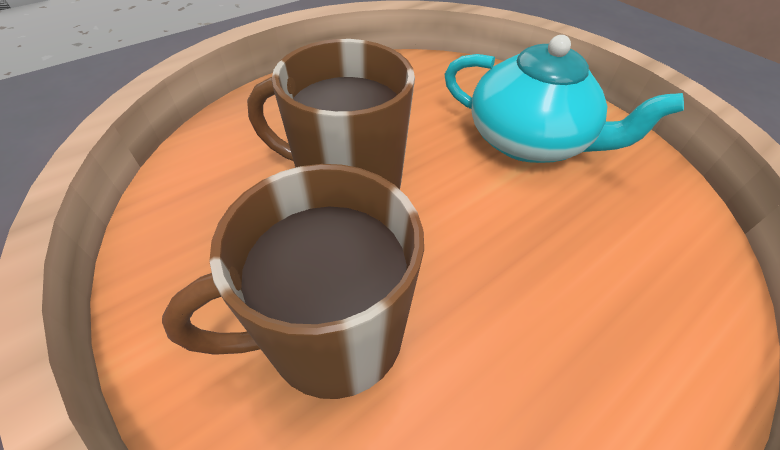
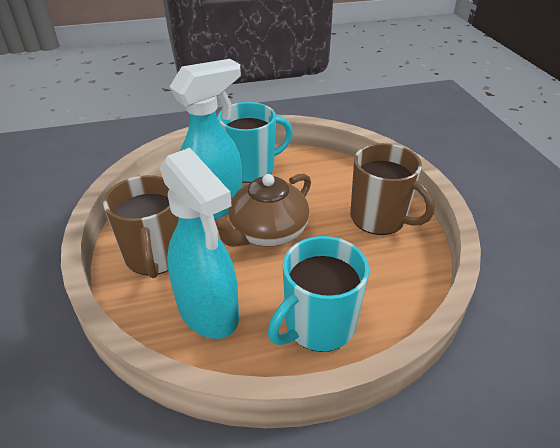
brown teapot: 0 -> 1
turquoise mug: 0 -> 2
turquoise spray bottle: 0 -> 2
turquoise teapot: 1 -> 0

